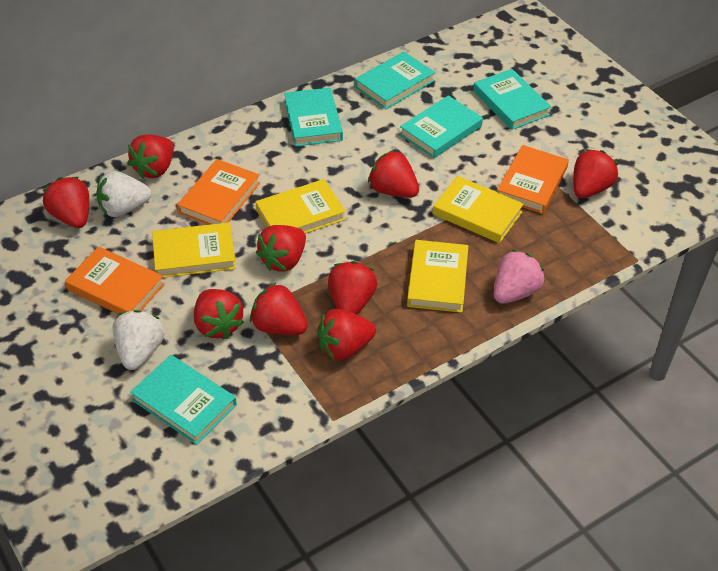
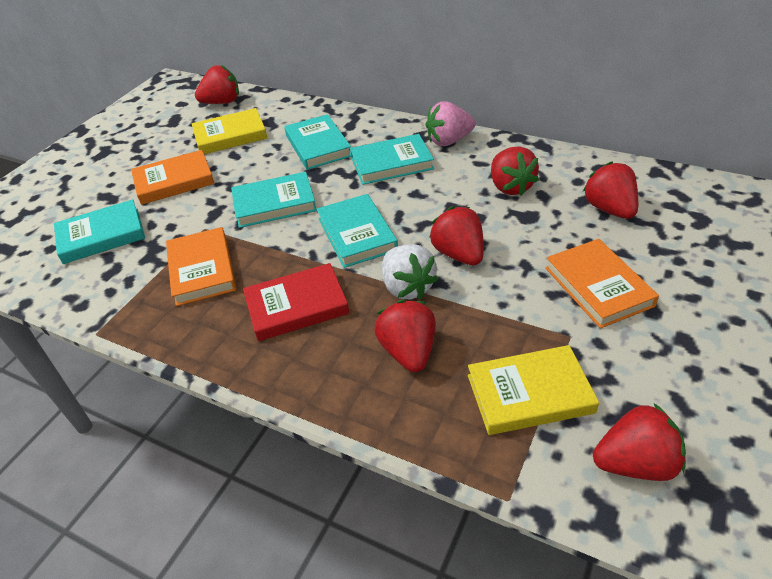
red book: 0 -> 1
red strawberry: 9 -> 6
white strawberry: 2 -> 1
yellow book: 4 -> 2

